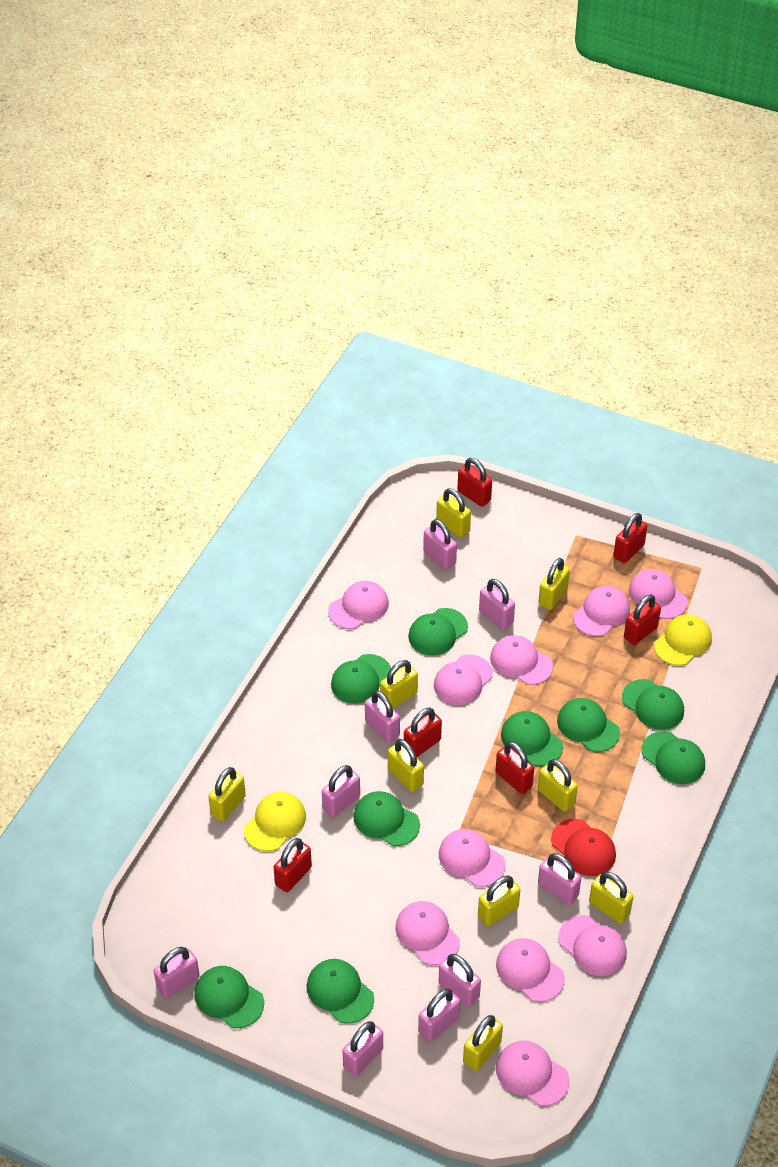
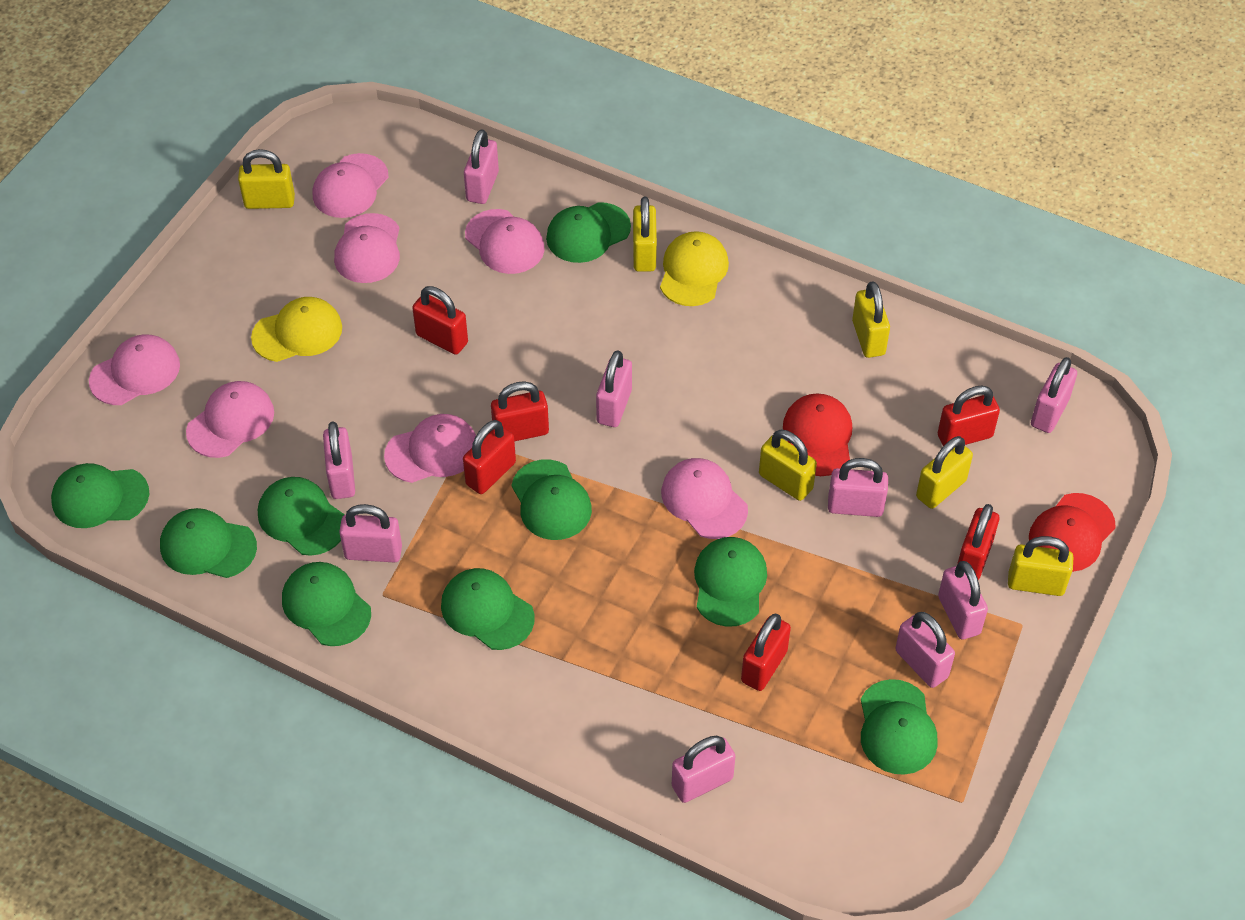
pink cap: 10 -> 7
red cap: 1 -> 2
yellow padlock: 9 -> 6

